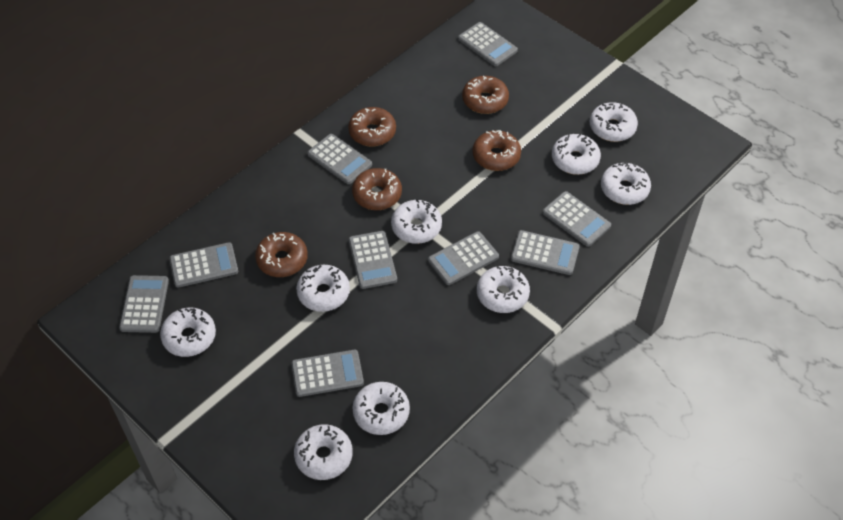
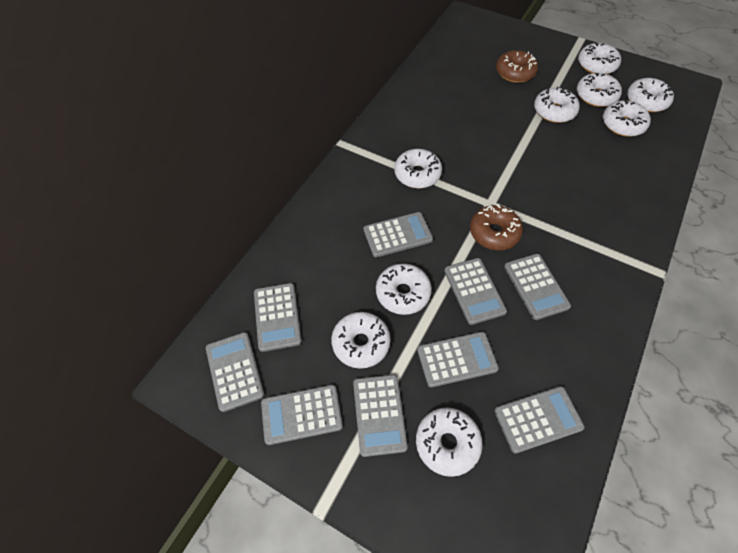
brown donut: 5 -> 2

